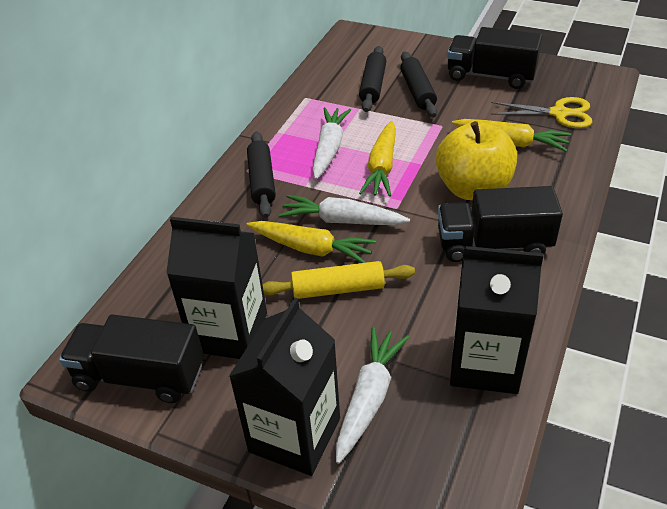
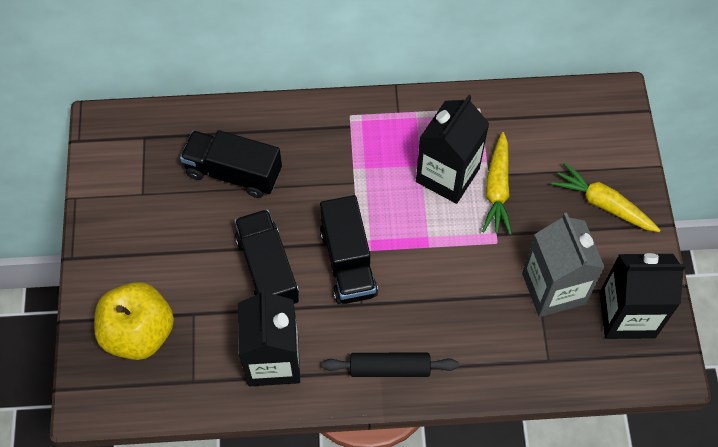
black rolling pin: 3 -> 1
grey carton: 0 -> 1
white carrot: 3 -> 0
yellow carrot: 3 -> 2
yellow rolling pin: 1 -> 0
yellow scissors: 1 -> 0

